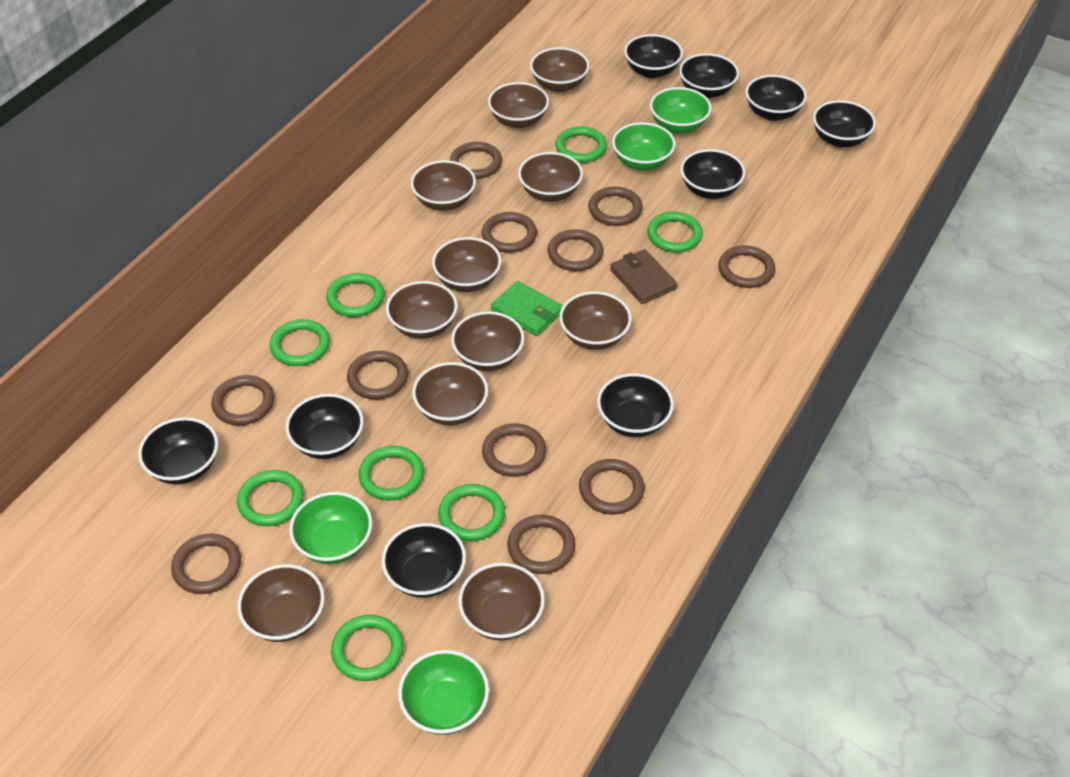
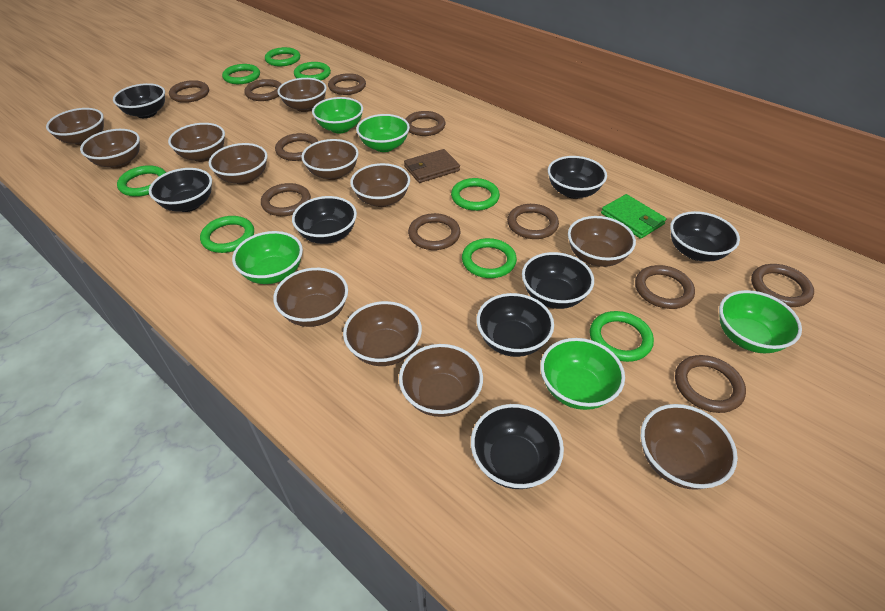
black bowl: 9 -> 8
brown bowl: 11 -> 12
green bowl: 4 -> 5

